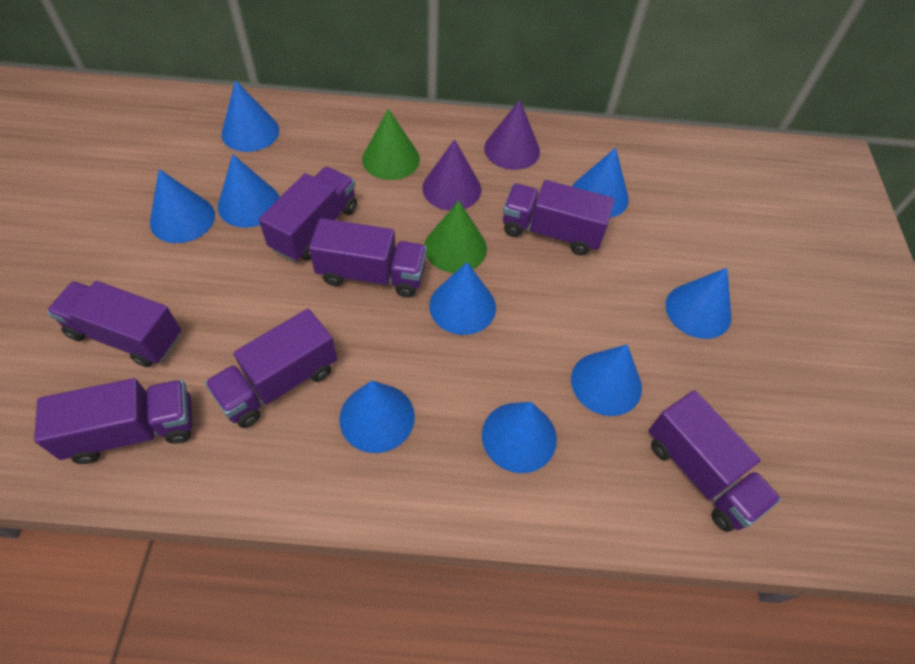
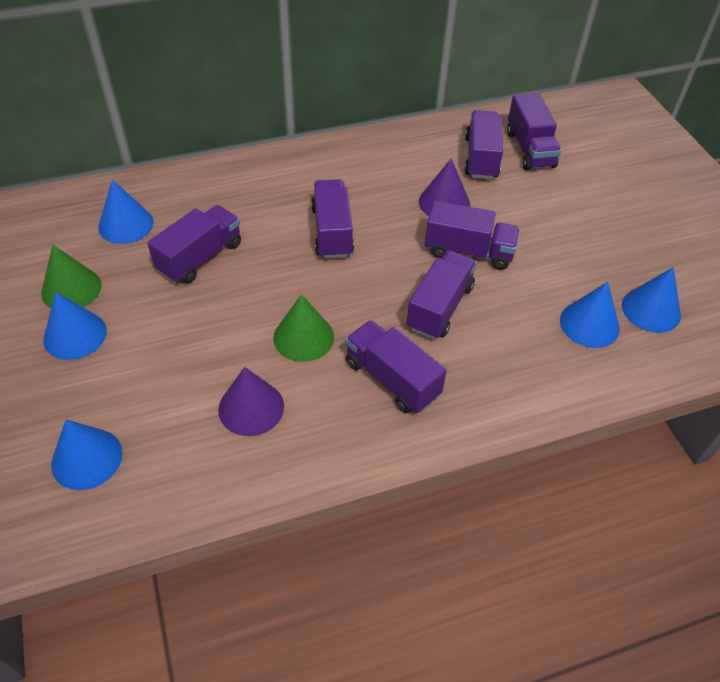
blue cone: 9 -> 5

